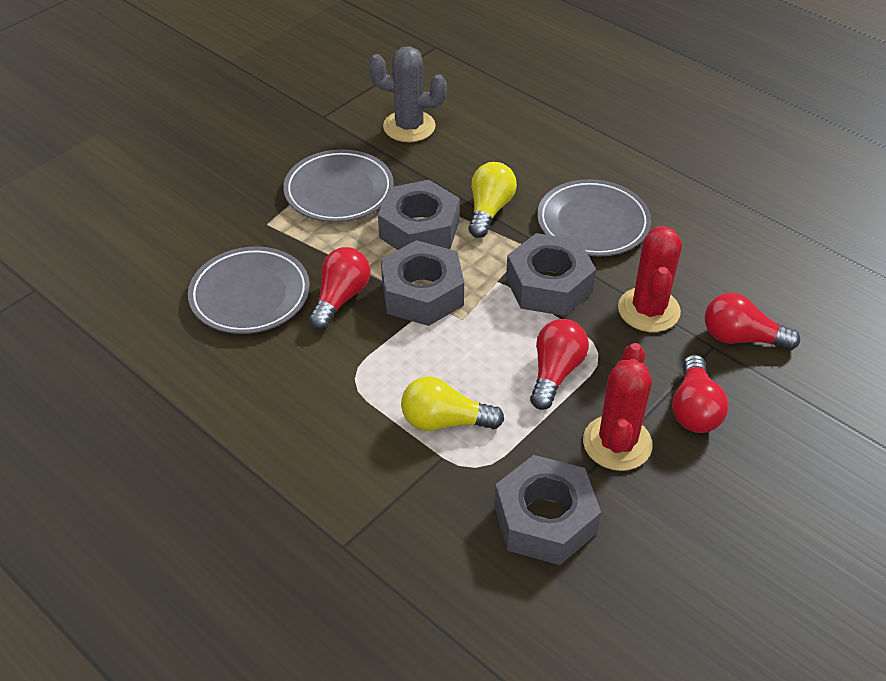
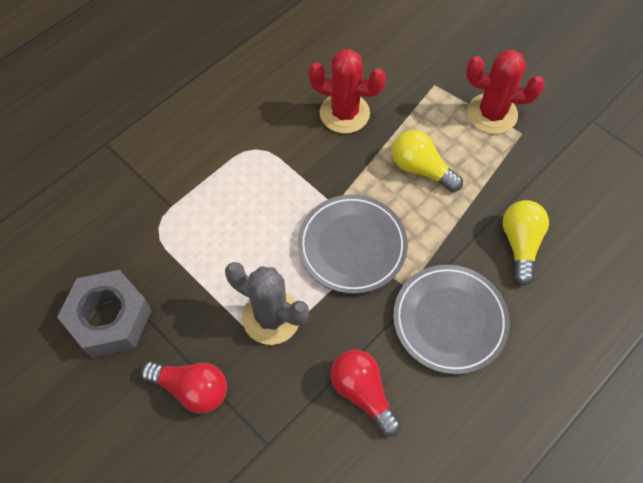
grey nut: 4 -> 1
grey plate: 3 -> 2
red light bulb: 4 -> 2

